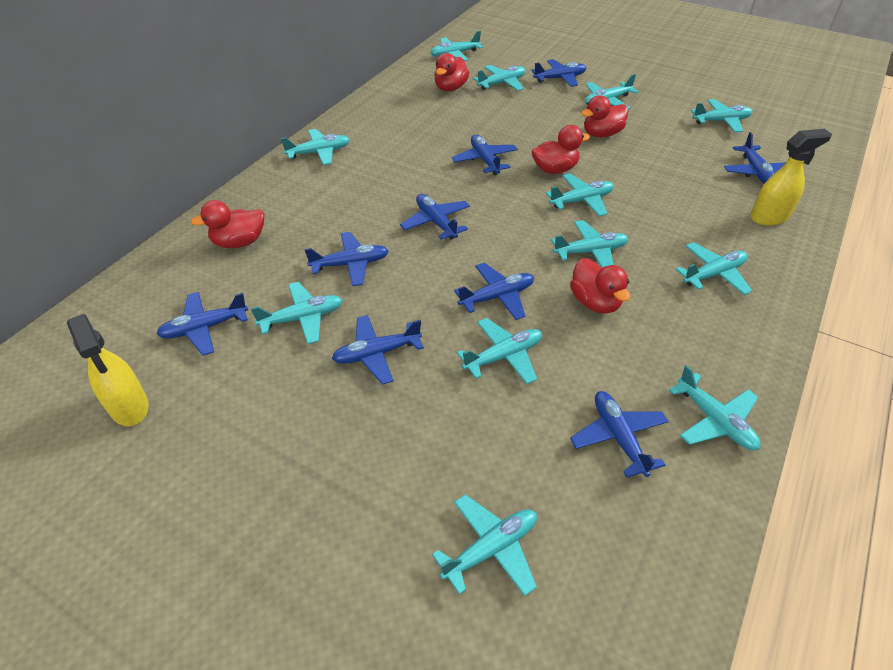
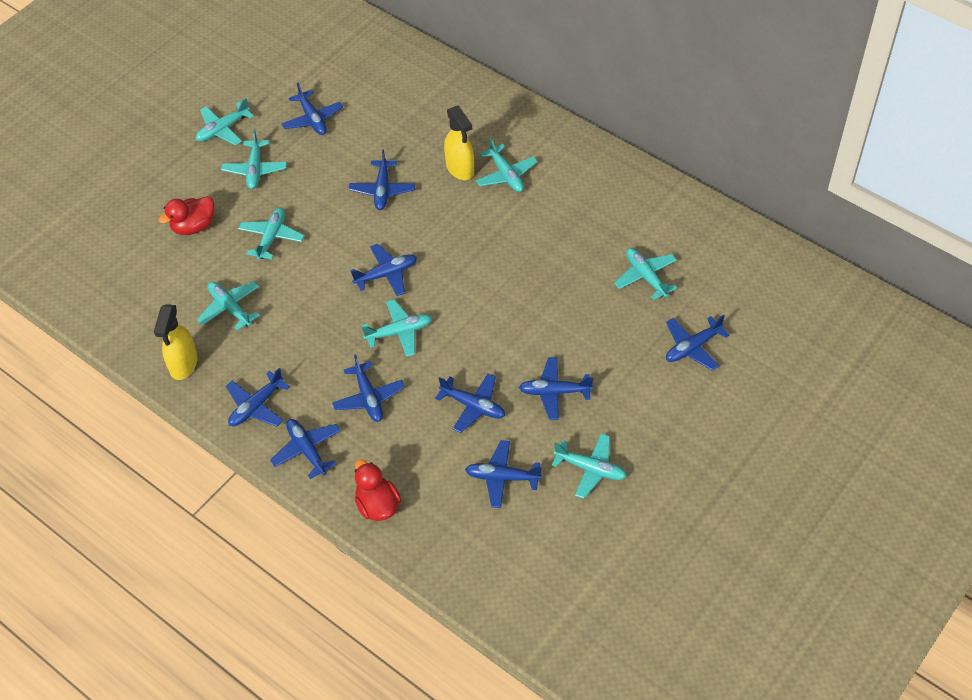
blue plane: 9 -> 10
red duck: 5 -> 2
turquoise plane: 12 -> 8

